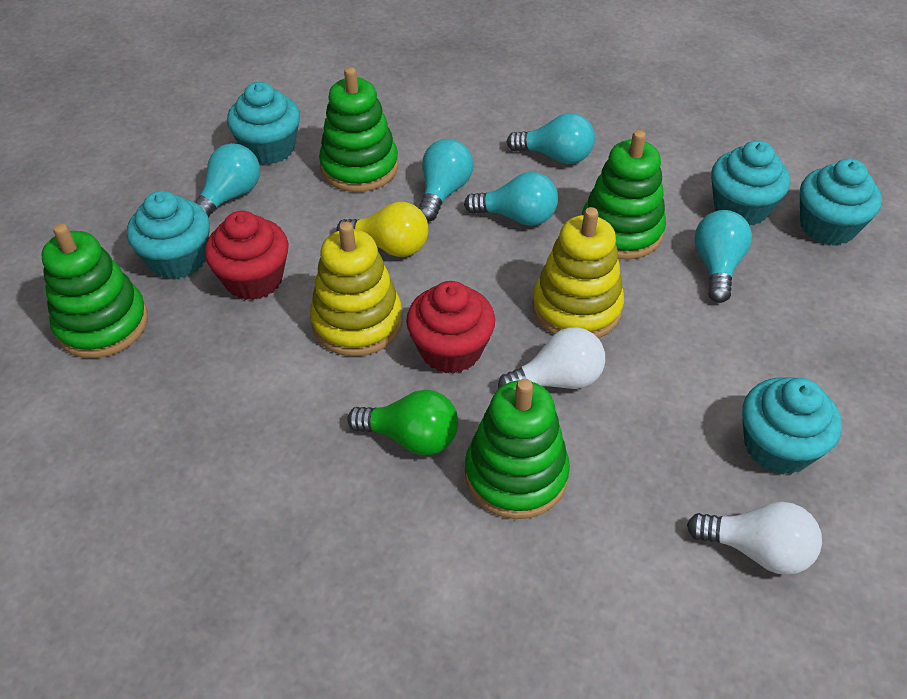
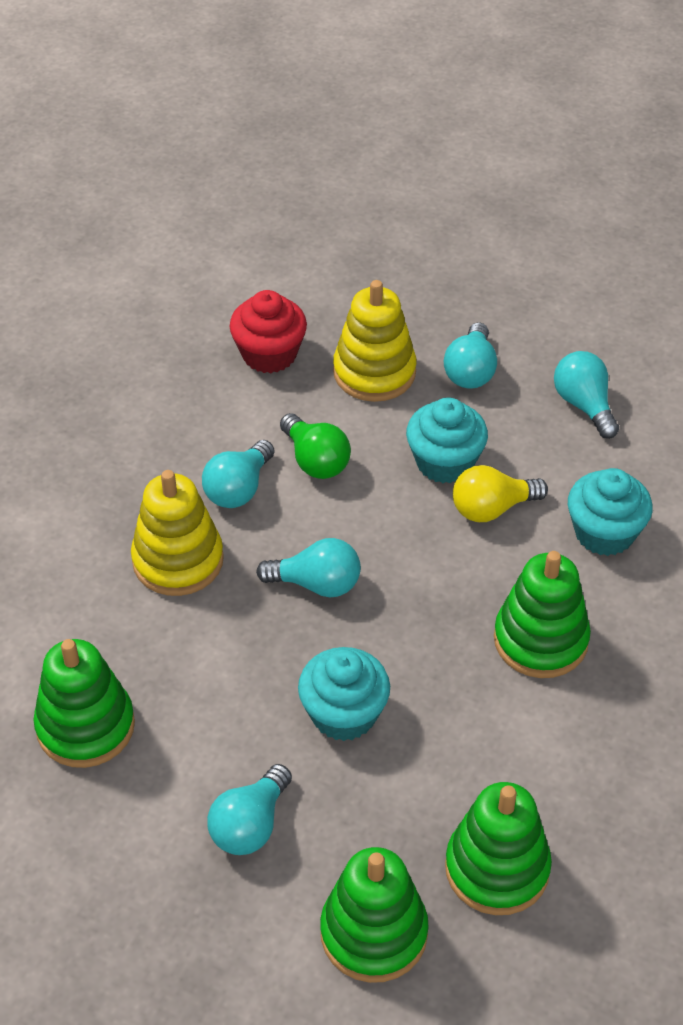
red cupcake: 2 -> 1
turquoise cupcake: 5 -> 3
white light bulb: 2 -> 0

